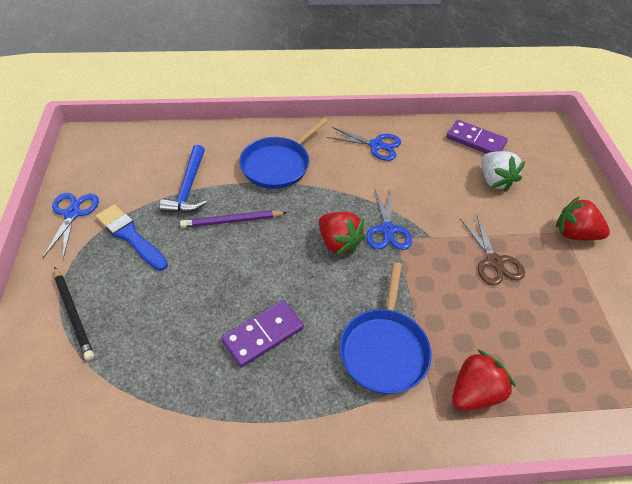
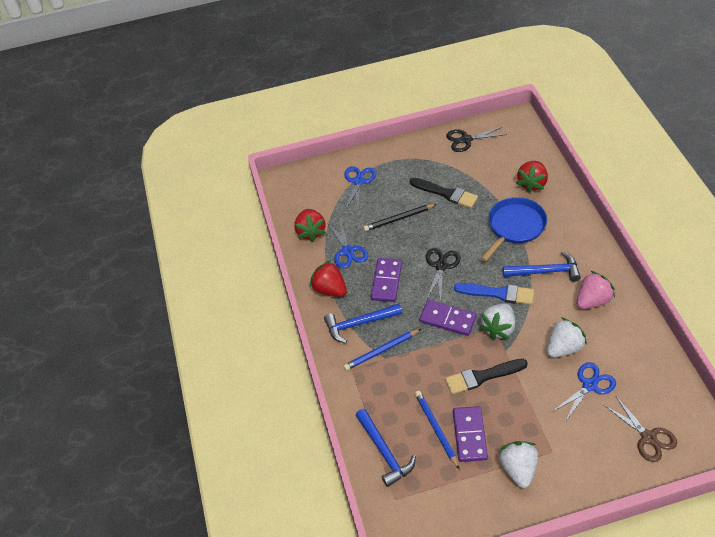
black brush: 0 -> 2
black scissors: 0 -> 2
blue hammer: 1 -> 3
blue pan: 2 -> 1
blue pencil: 0 -> 2
pink strawberry: 0 -> 1
purple domino: 2 -> 3
purple pencil: 1 -> 0
white strawberry: 1 -> 3

